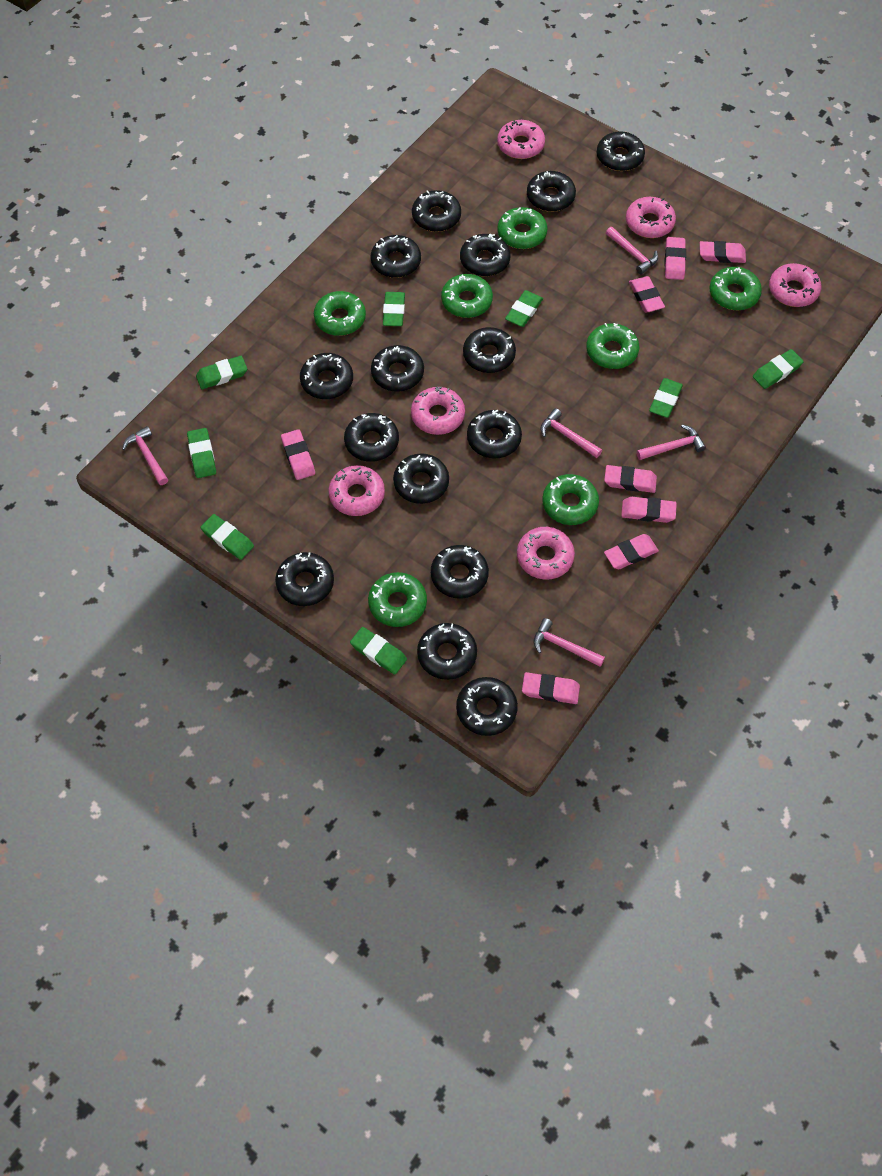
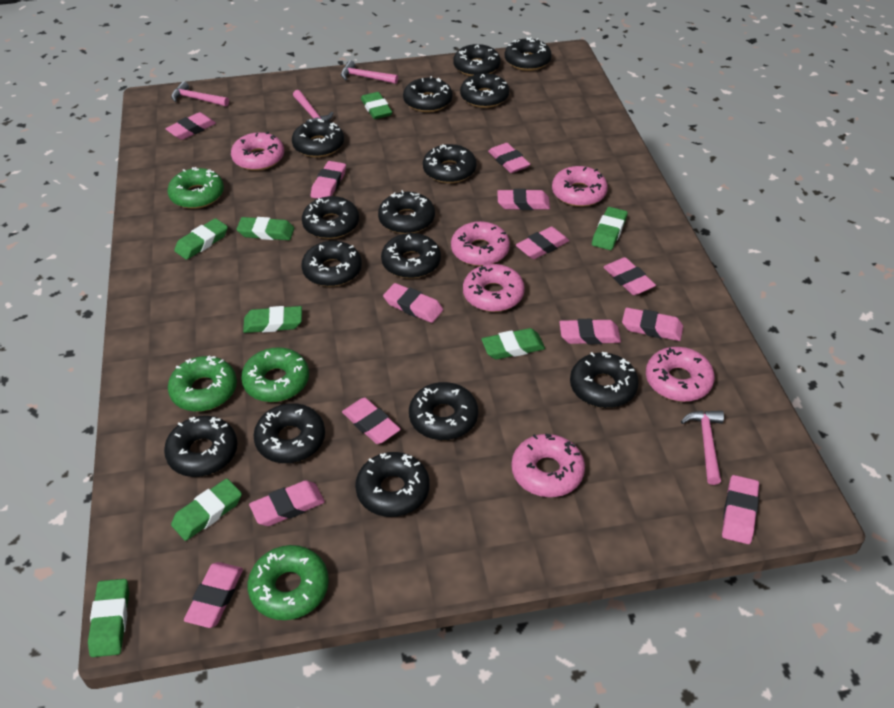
green donut: 7 -> 4
pink eraser: 8 -> 13
pink hammer: 5 -> 4

